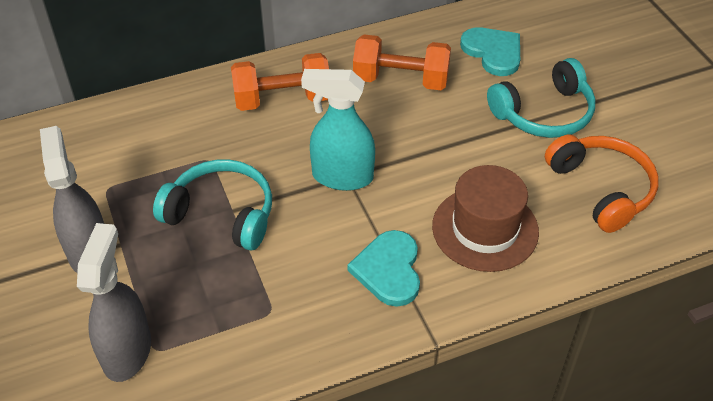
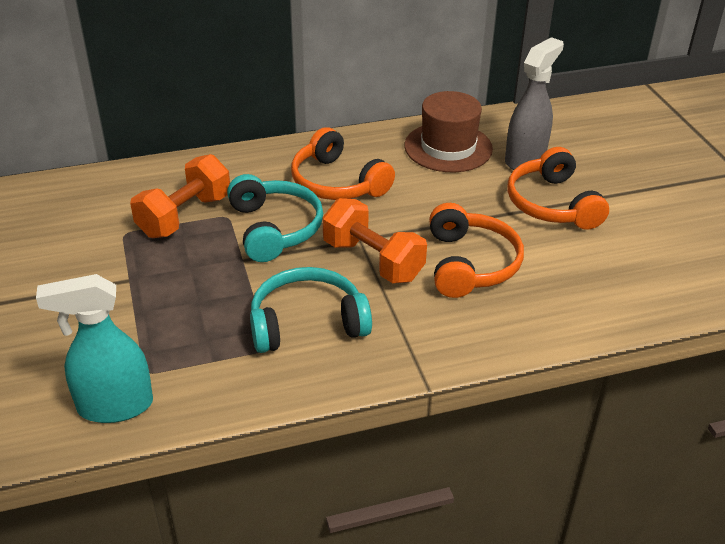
grey spray bottle: 2 -> 1
orange headphones: 1 -> 3
turquoise heart: 2 -> 0

